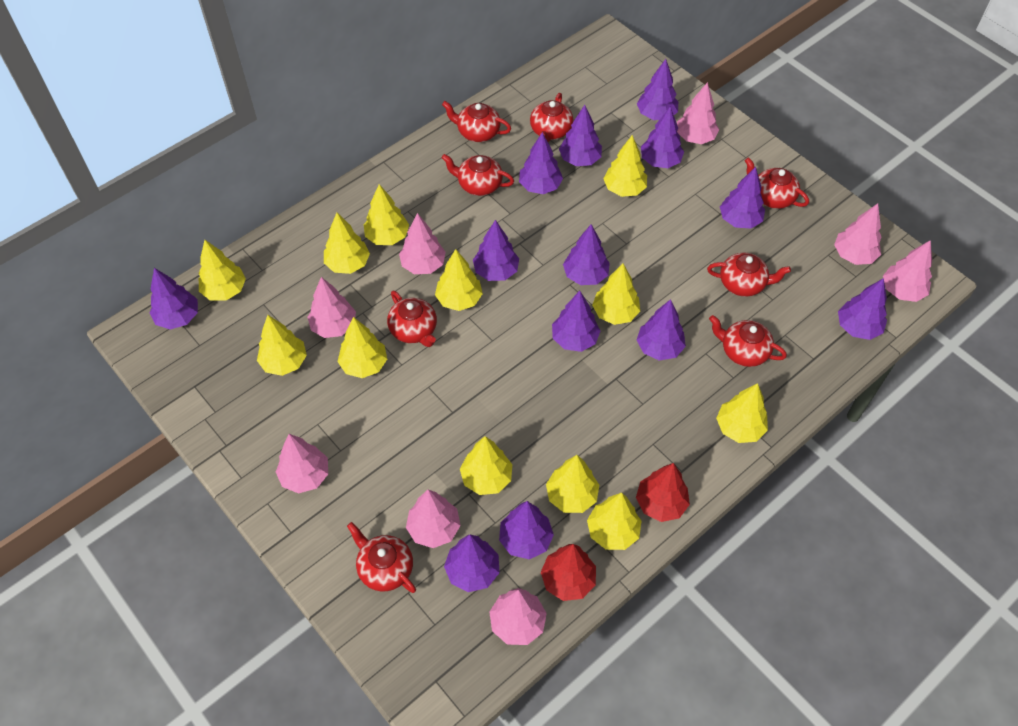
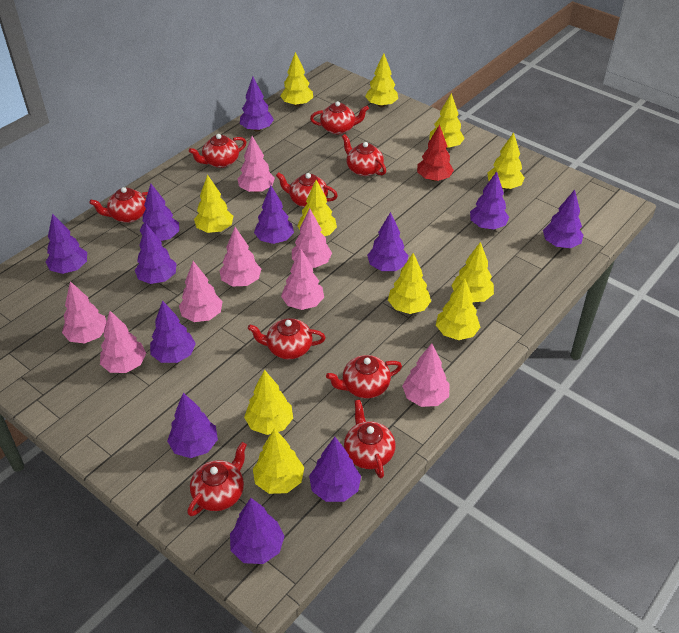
purple tree: 13 -> 12
red teapot: 8 -> 9
red tree: 2 -> 1
yellow tree: 12 -> 11

